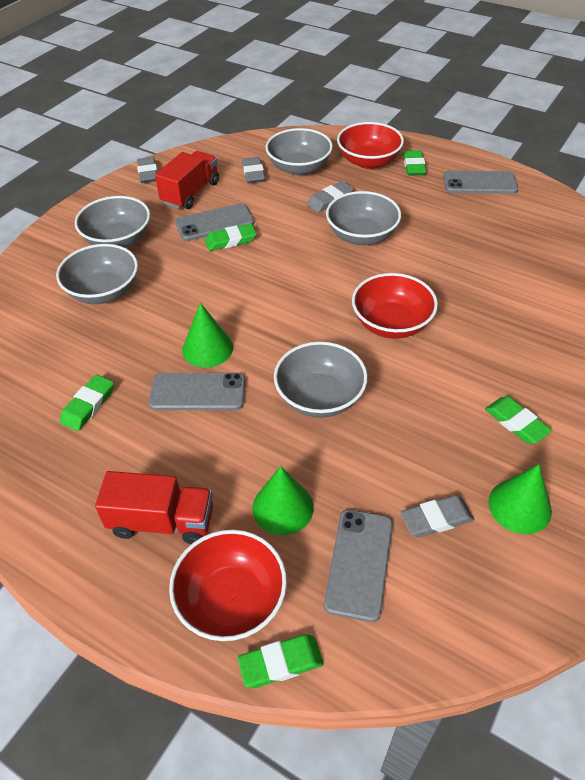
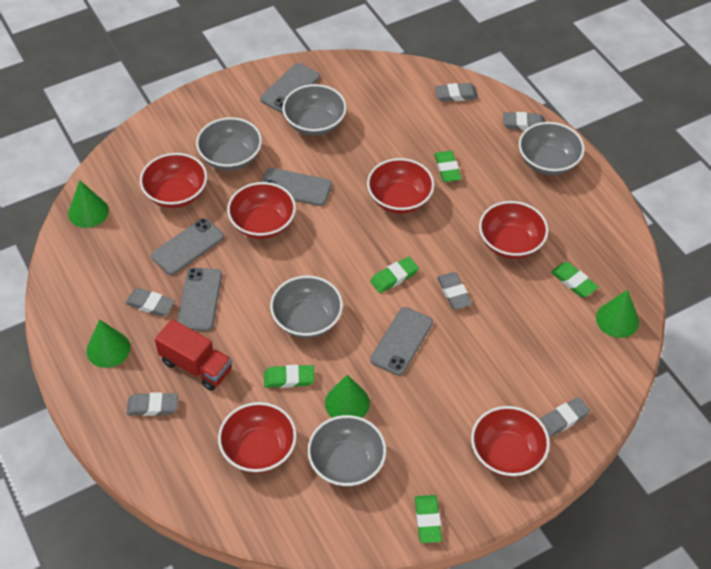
green cone: 3 -> 4
grey eraser: 4 -> 6
grey phone: 4 -> 5
red bowl: 3 -> 6
red truck: 2 -> 1

